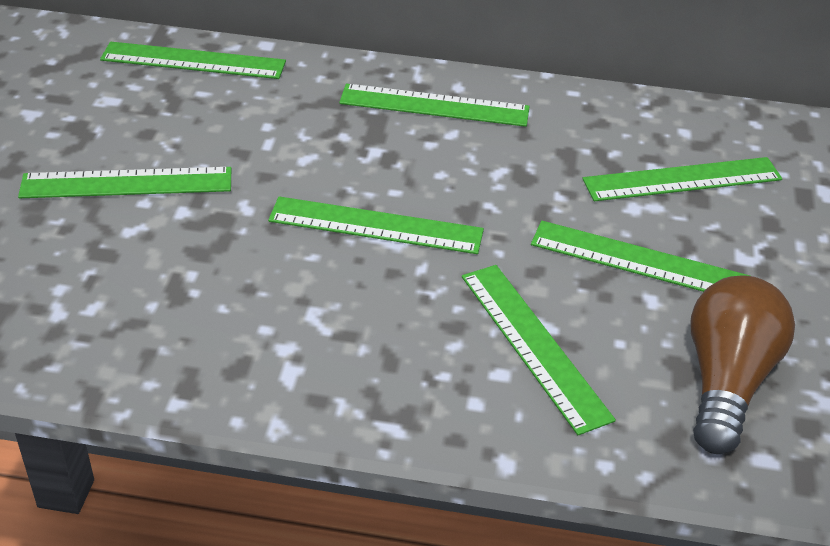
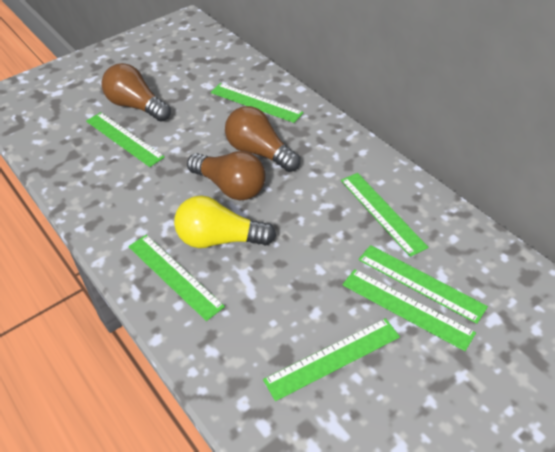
brown light bulb: 1 -> 3
yellow light bulb: 0 -> 1

